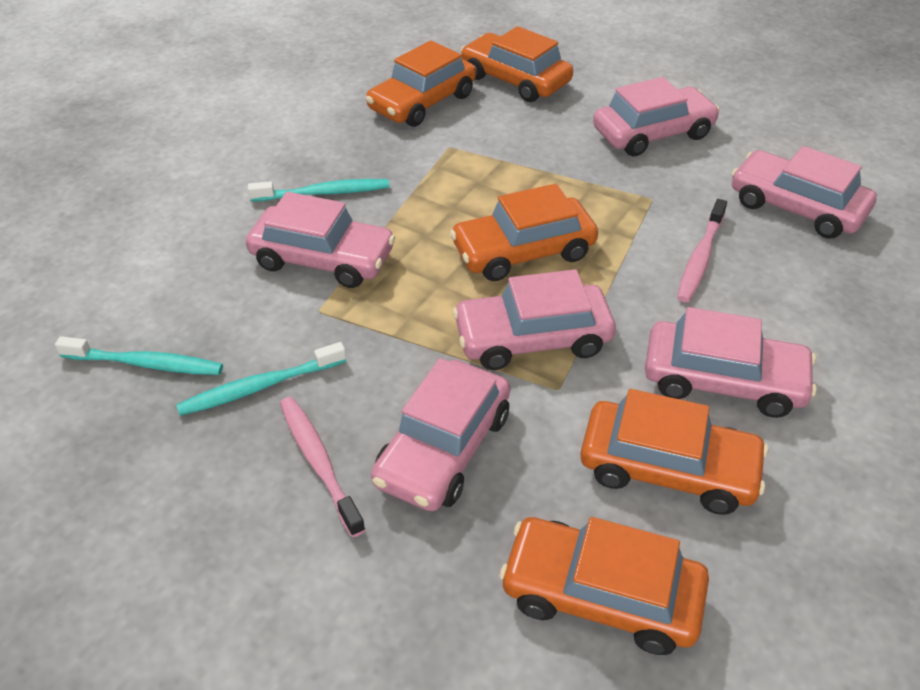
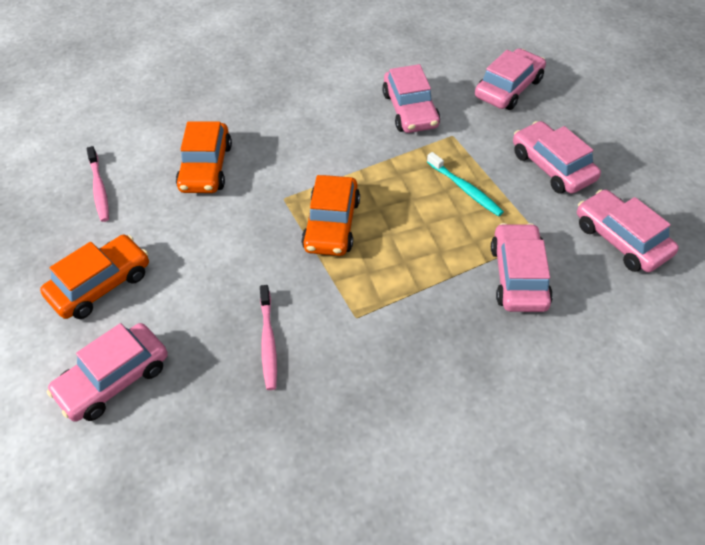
orange car: 5 -> 3
turquoise toothbrush: 3 -> 1

